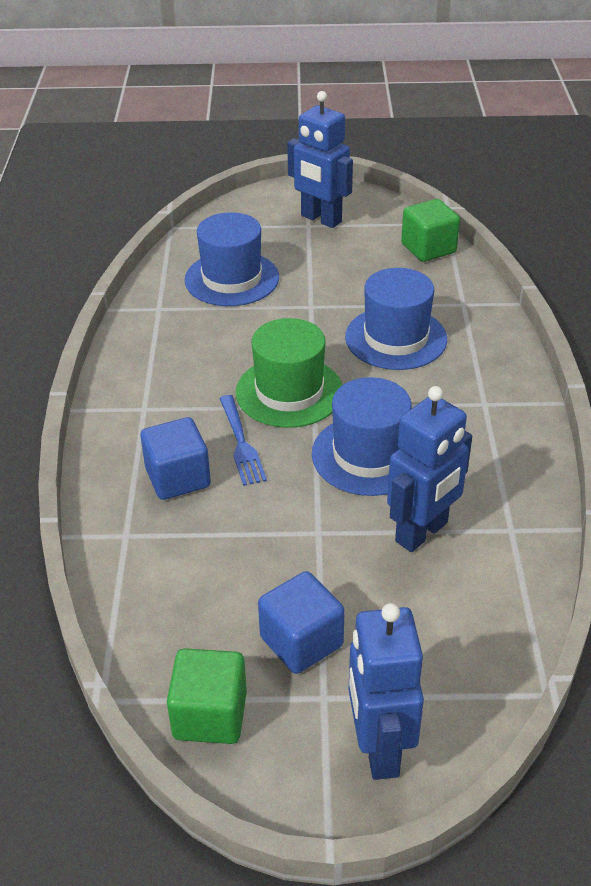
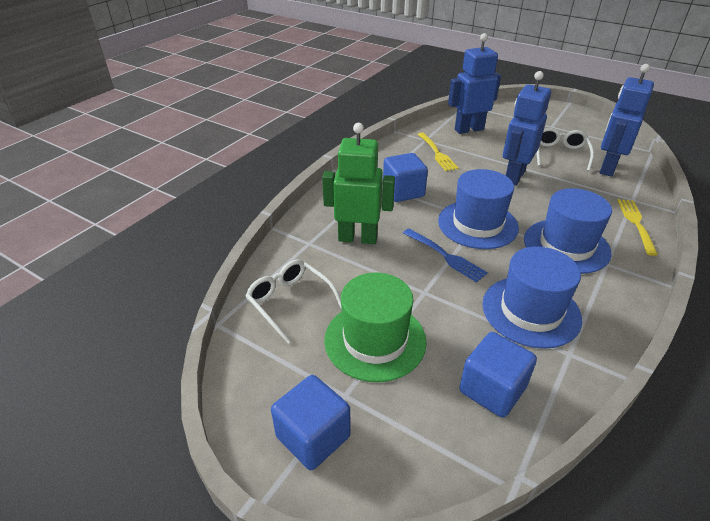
blue cube: 2 -> 3
green cube: 2 -> 0
green robot: 0 -> 1
white glasses: 0 -> 2
yellow fork: 0 -> 2

